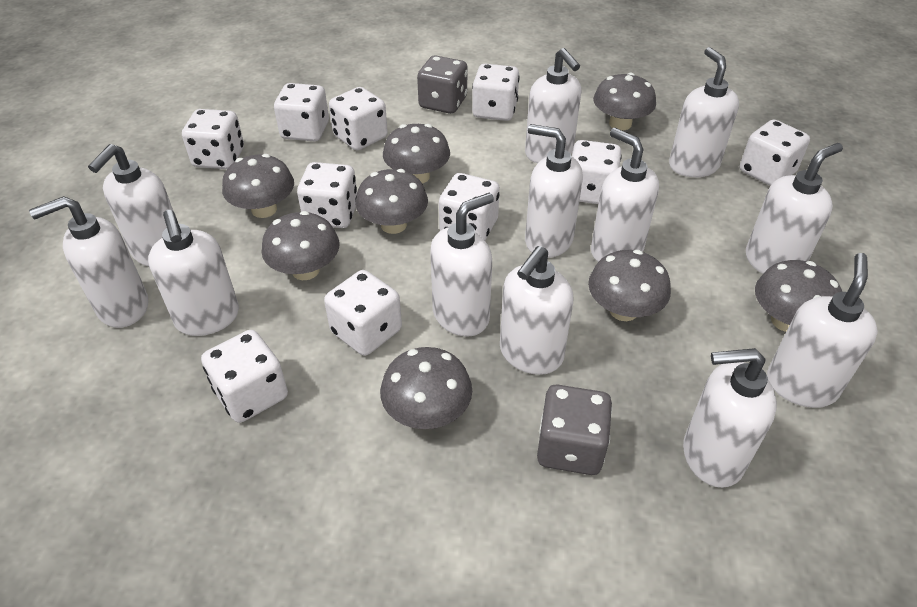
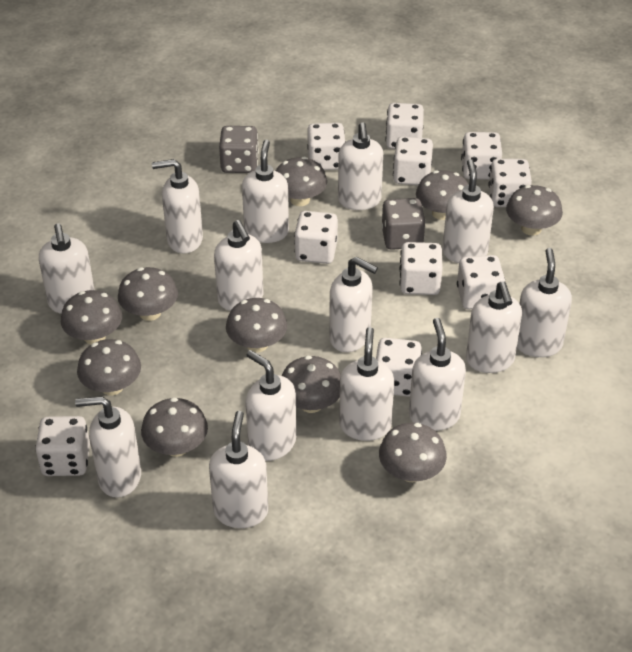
grey mushroom: 8 -> 10
white soap dispenser: 12 -> 14

